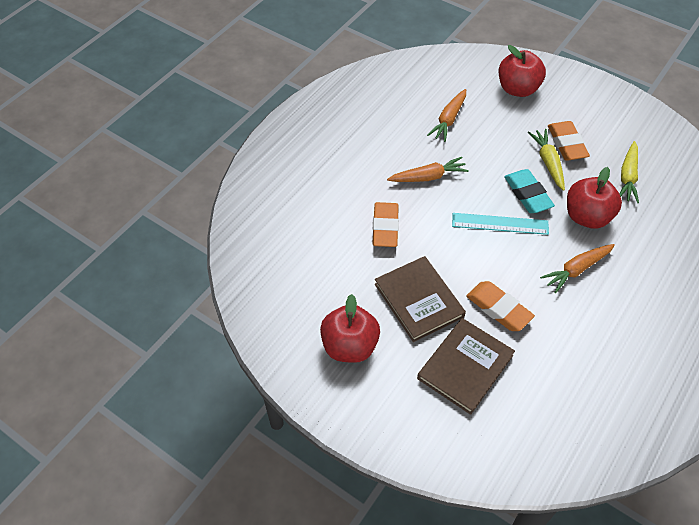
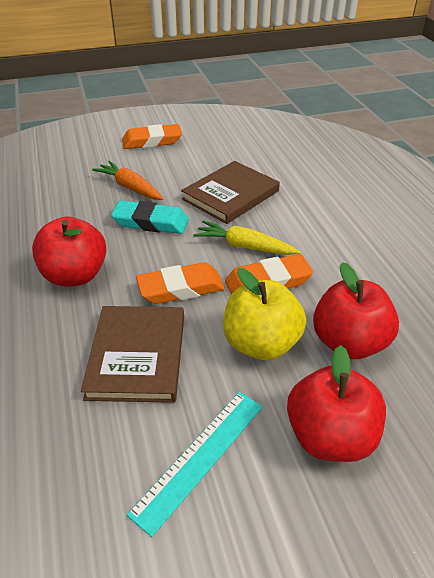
orange carrot: 3 -> 1
yellow apple: 0 -> 1
yellow carrot: 2 -> 1

